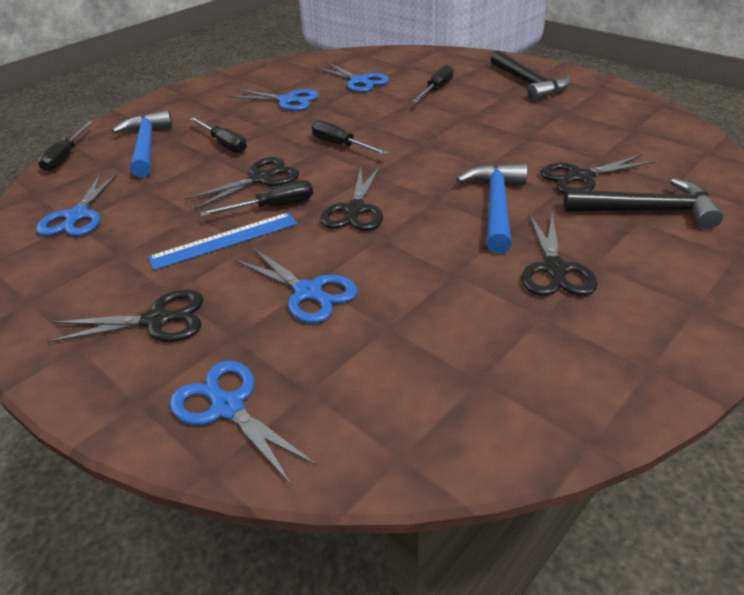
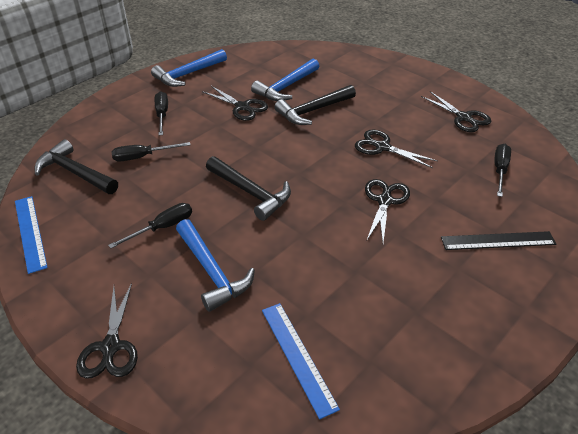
black hammer: 2 -> 3
black ruler: 0 -> 1
black screwdriver: 5 -> 4
blue hammer: 2 -> 3
blue ruler: 1 -> 2
blue scissors: 5 -> 0

